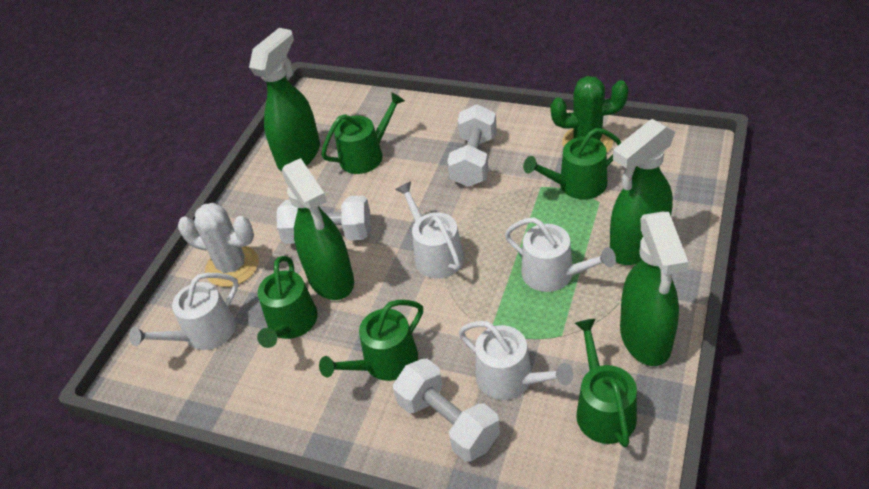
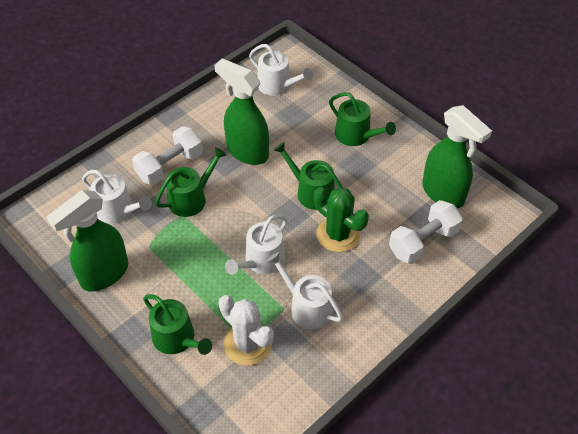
green spray bottle: 4 -> 3
green watering can: 5 -> 4
white dumbbell: 3 -> 2

